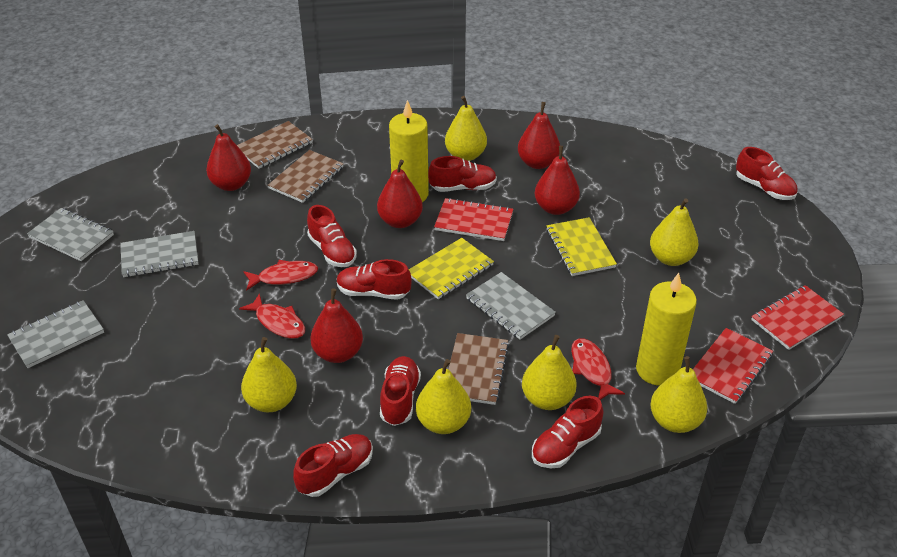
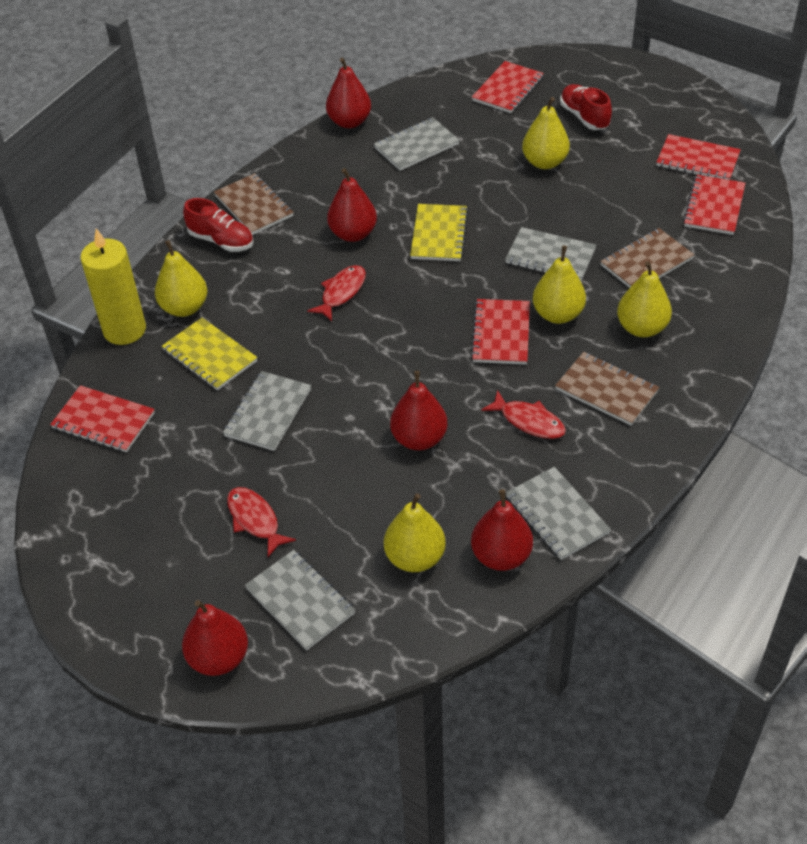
grey notebook: 4 -> 5
red notebook: 3 -> 5
red shoe: 7 -> 2
yellow candle: 2 -> 1
yellow pear: 6 -> 5

